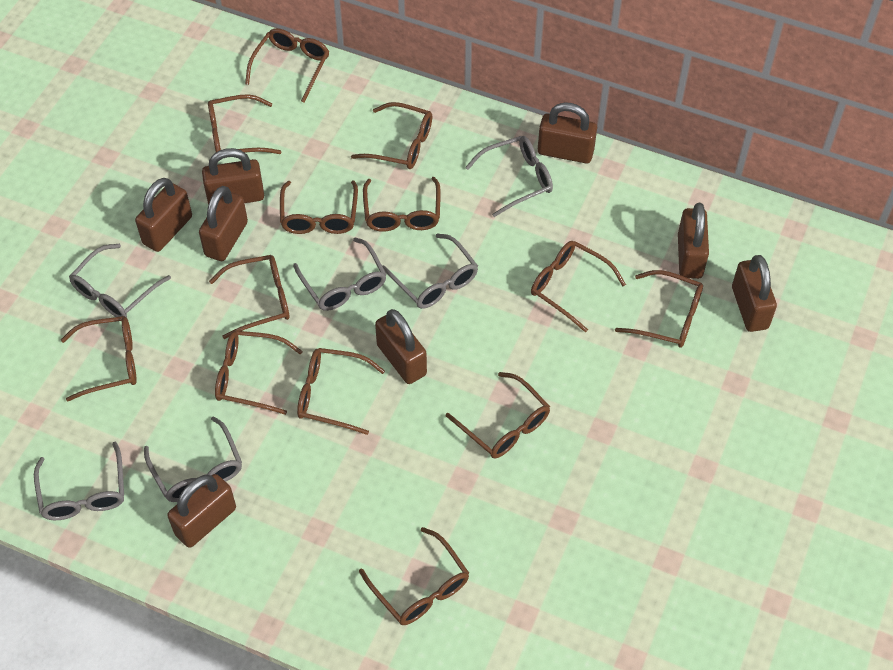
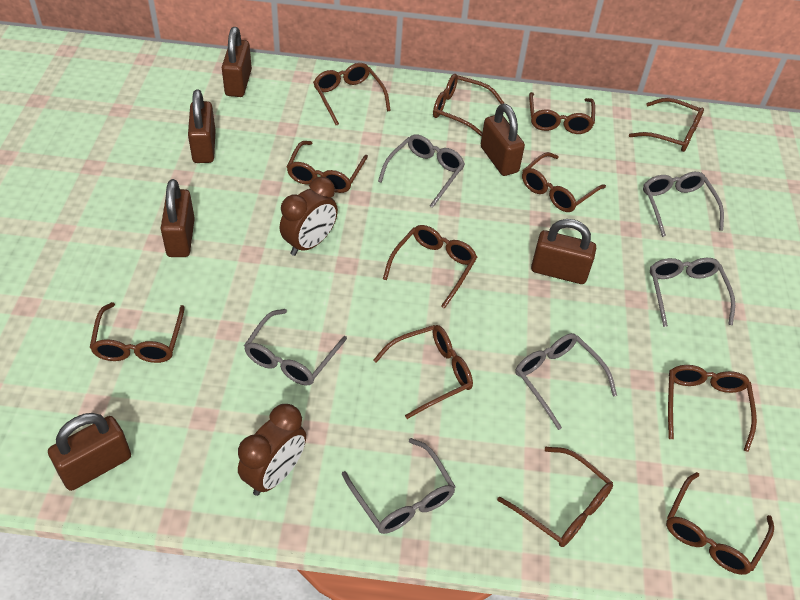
brown clock: 0 -> 2
brown glasses: 13 -> 12
brown padlock: 8 -> 6

